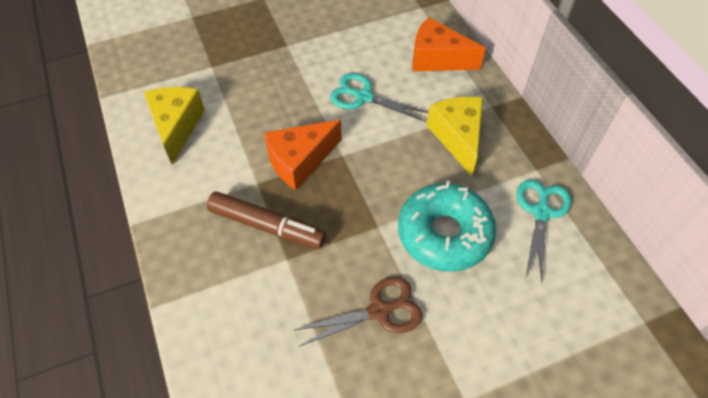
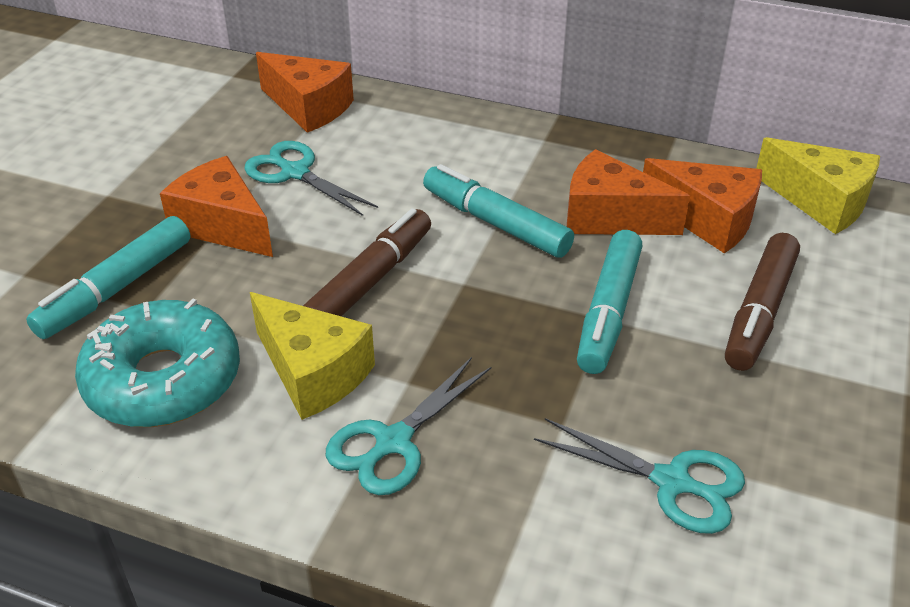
brown marker: 1 -> 2
brown scissors: 1 -> 0
orange cheese: 2 -> 4
turquoise marker: 0 -> 3
turquoise scissors: 2 -> 3

